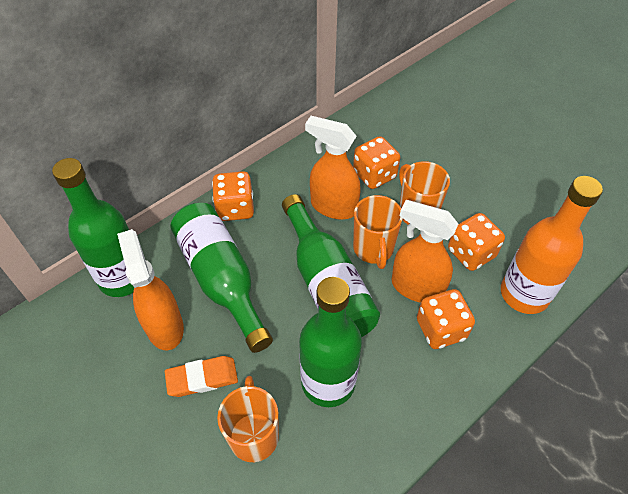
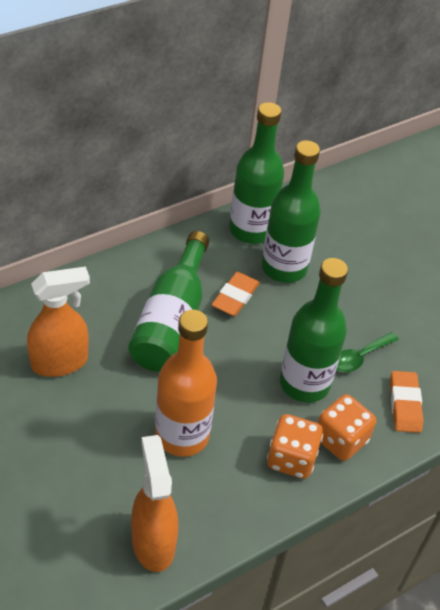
green spoon: 0 -> 1
orange dice: 4 -> 2
orange eraser: 1 -> 2
orange mug: 3 -> 0
orange spray bottle: 3 -> 2

